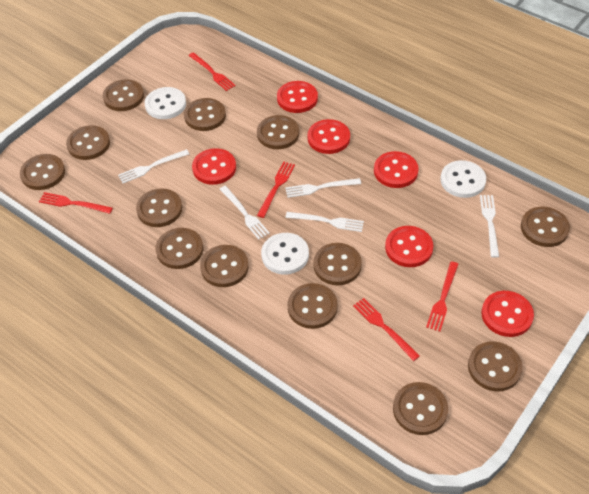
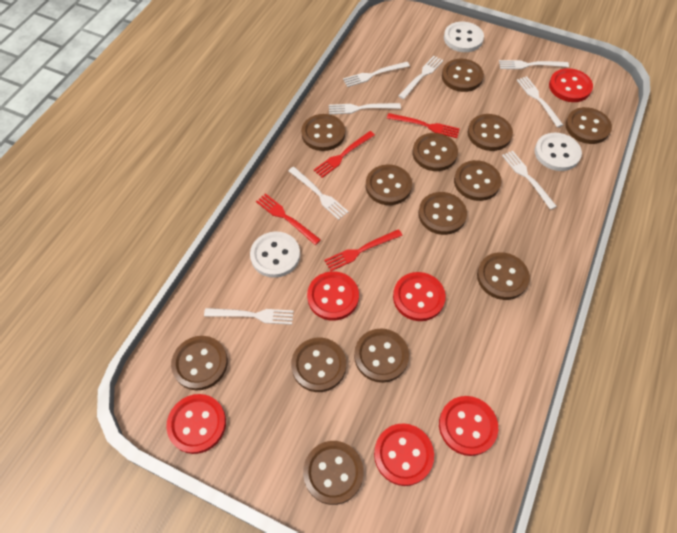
red fork: 5 -> 4
white fork: 5 -> 8

